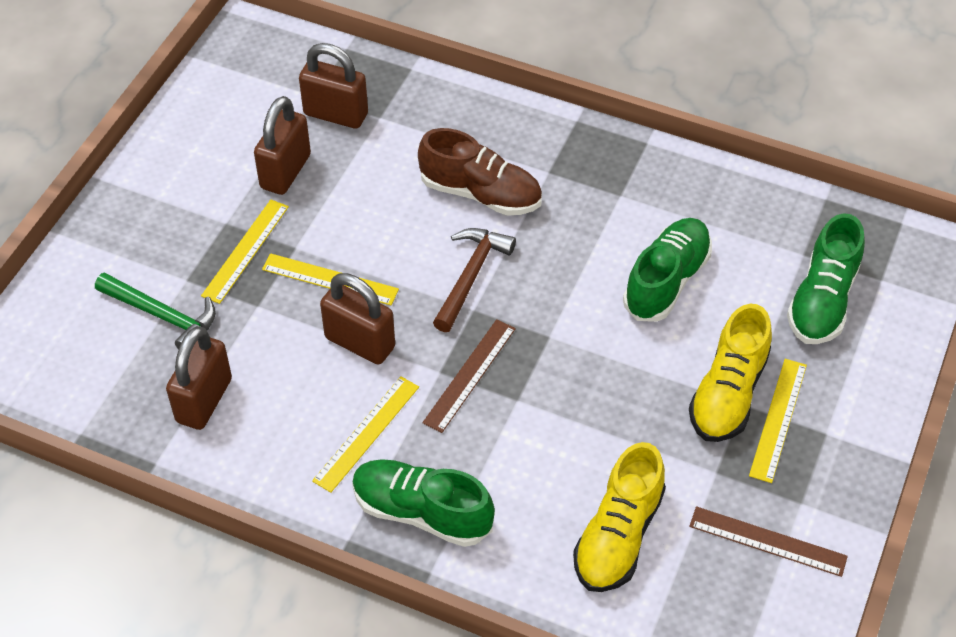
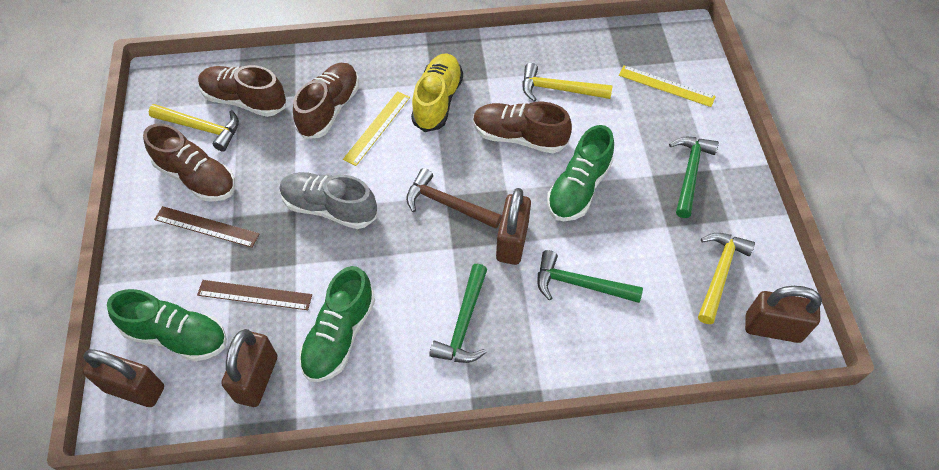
brown shoe: 1 -> 4
green hammer: 1 -> 3
grey shoe: 0 -> 1
yellow hammer: 0 -> 3
yellow ruler: 4 -> 2
yellow shoe: 2 -> 1

